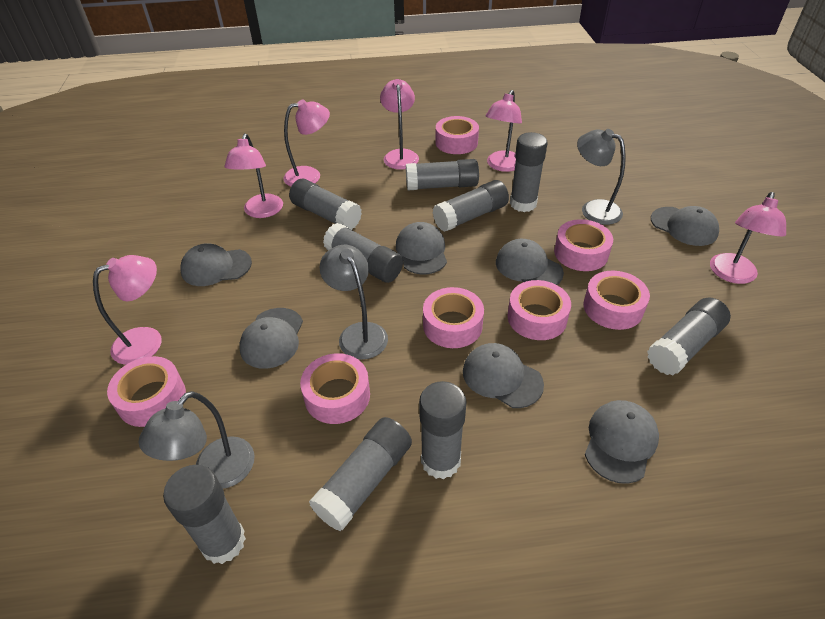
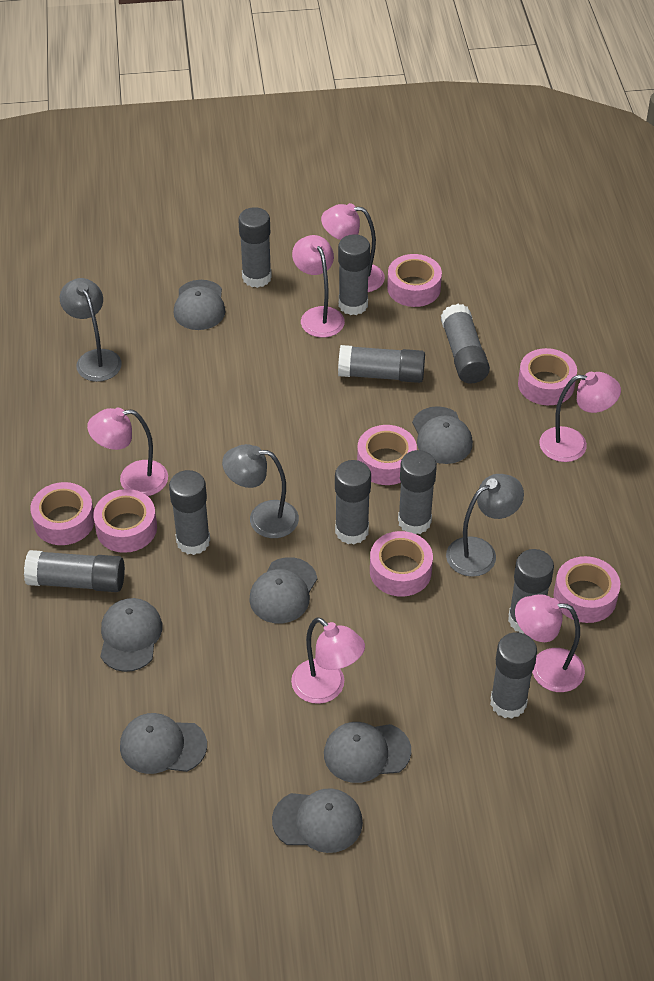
grey glue stick: 9 -> 10

